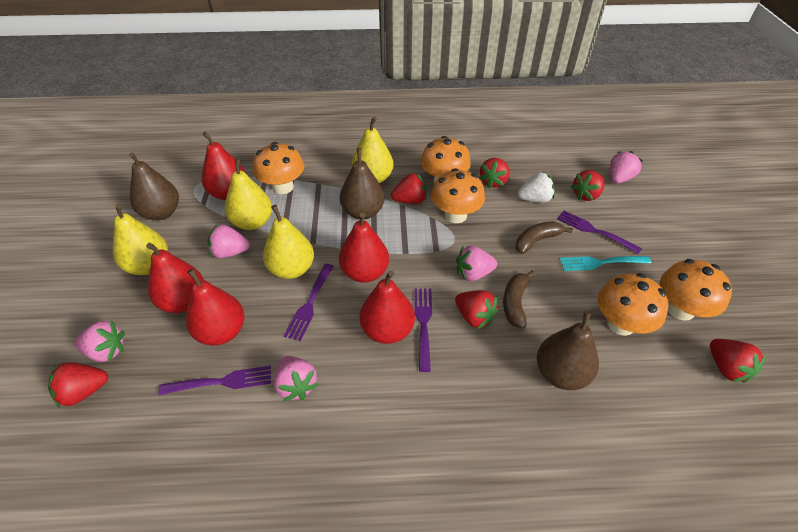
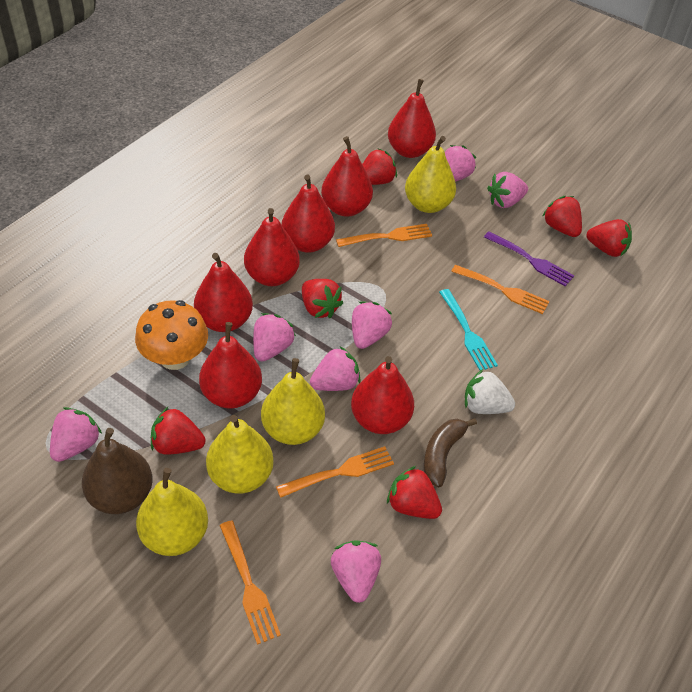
brown banana: 2 -> 1
brown pear: 3 -> 1
orange fork: 0 -> 4
orange mushroom: 5 -> 1
pink strawberry: 5 -> 7
purple fork: 4 -> 1
red pear: 5 -> 7

